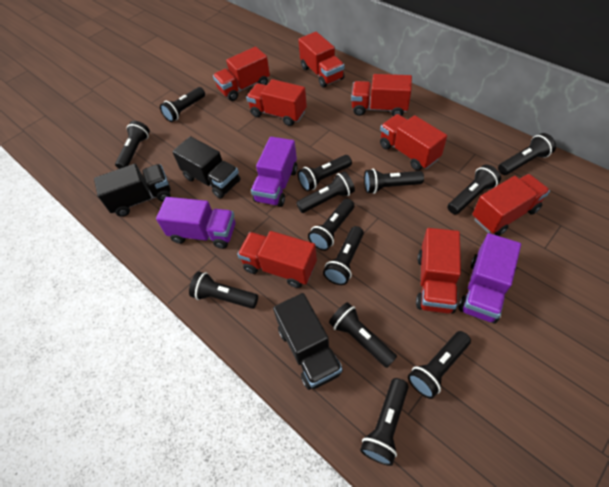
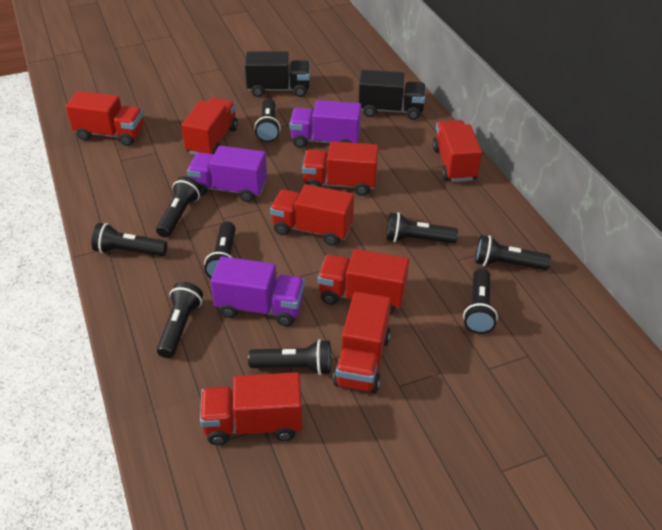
black flashlight: 13 -> 9
black truck: 3 -> 2

